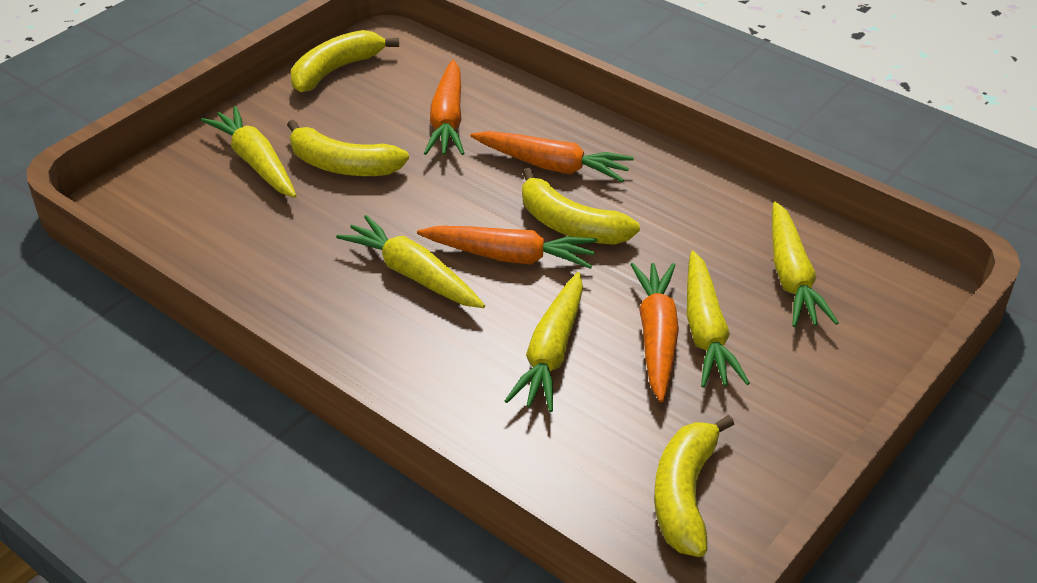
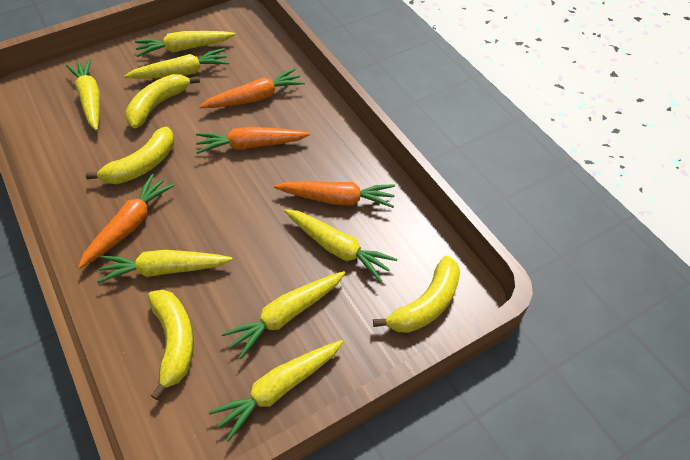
yellow carrot: 5 -> 7

